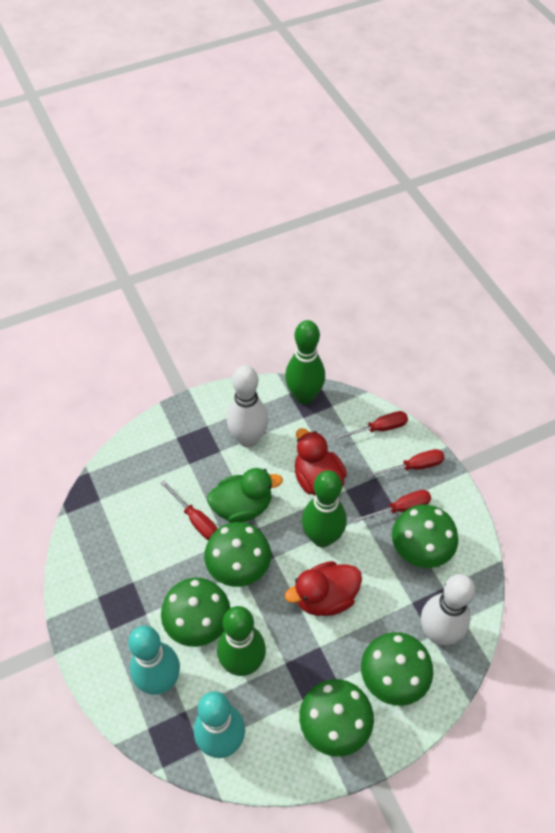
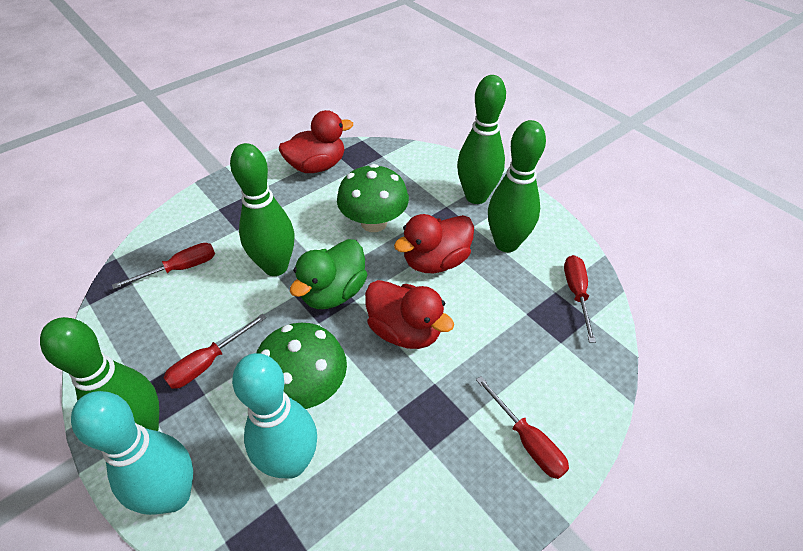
green bowling pin: 3 -> 4
green mushroom: 5 -> 2
red duck: 2 -> 3
white bowling pin: 2 -> 0

